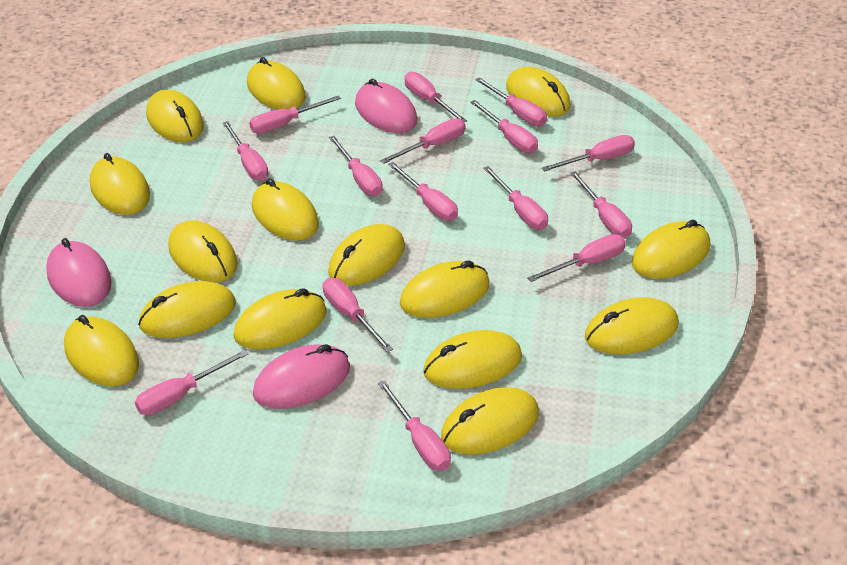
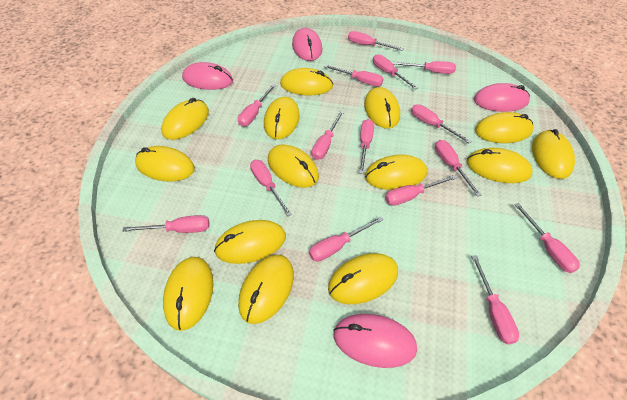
pink mouse: 3 -> 4
yellow mouse: 15 -> 14

